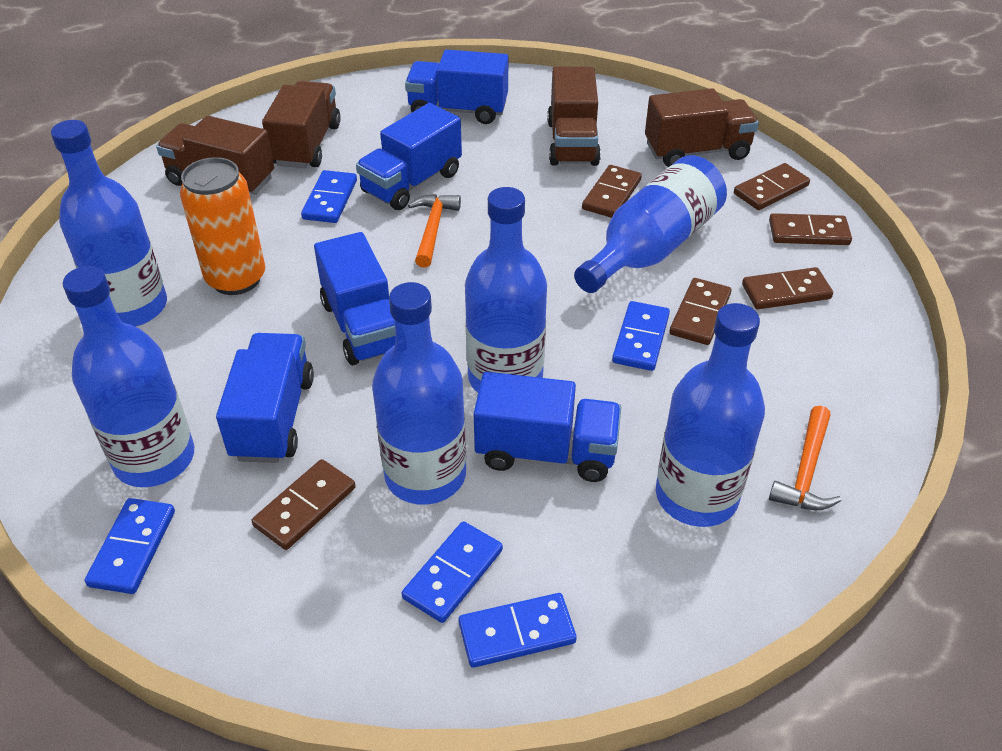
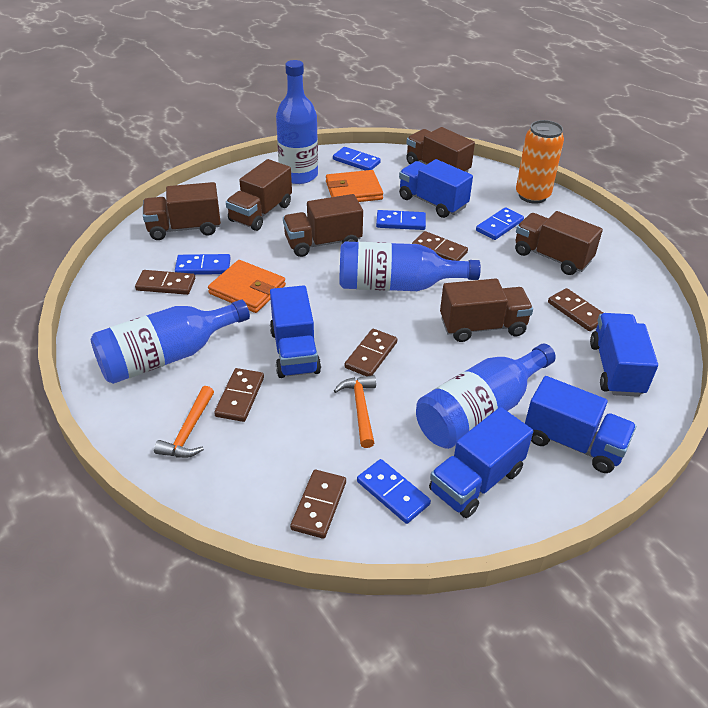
blue bottle: 6 -> 4
brown truck: 4 -> 6
orange wallet: 0 -> 2

